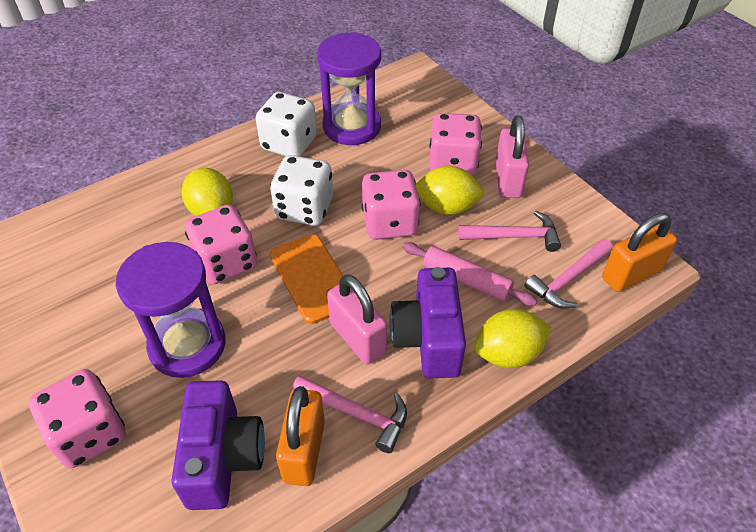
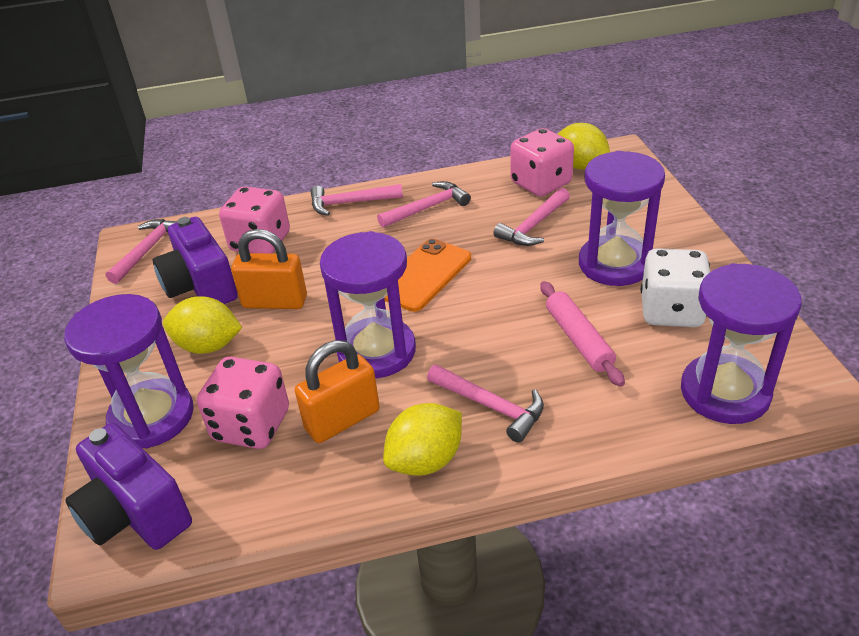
pink dice: 4 -> 3
pink hammer: 3 -> 5
pink padlock: 2 -> 0
purple hourglass: 2 -> 4
white dice: 2 -> 1

